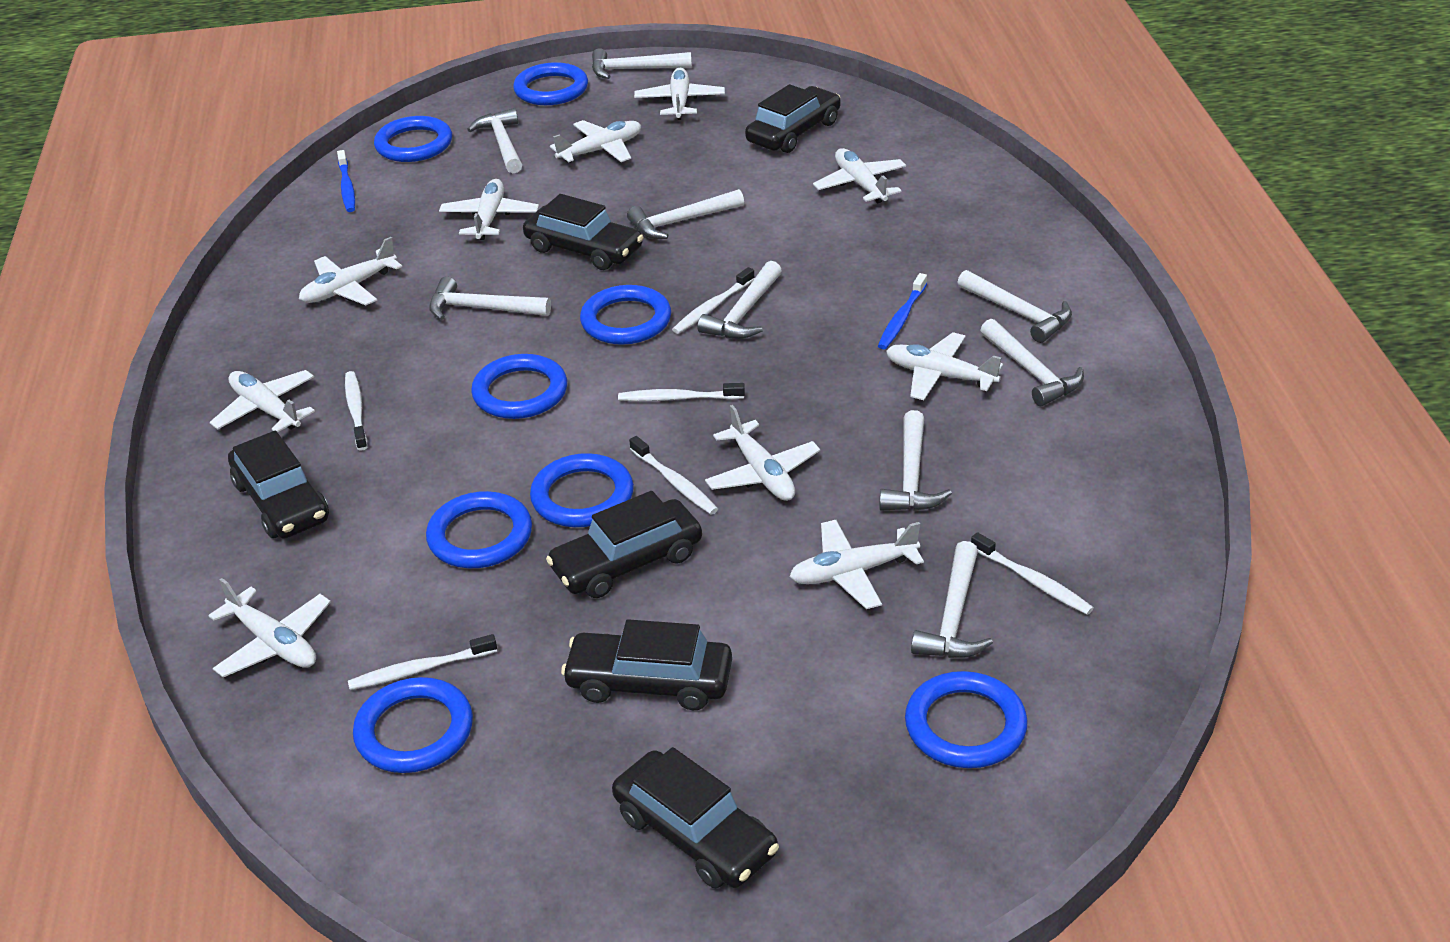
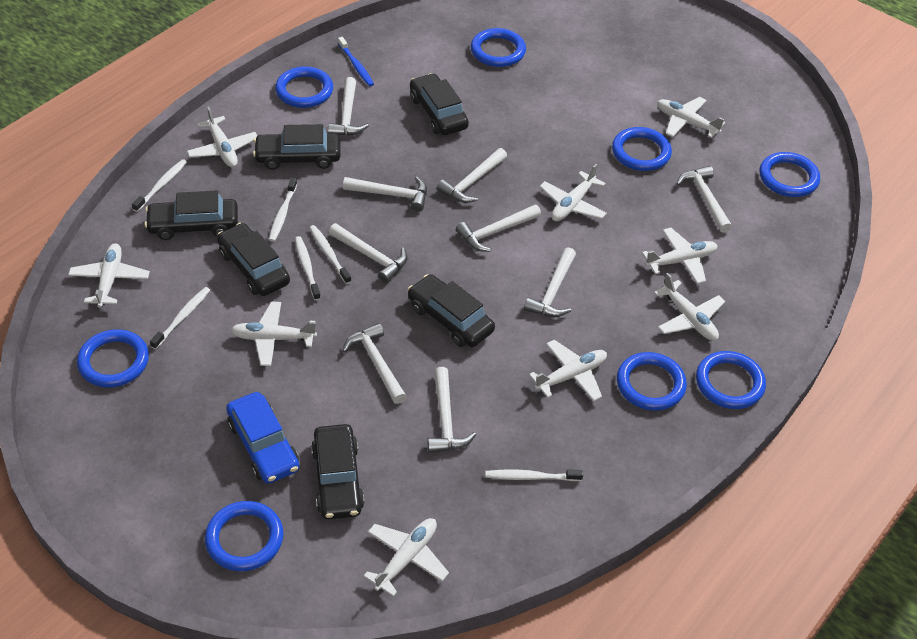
blue car: 0 -> 1
blue toothbrush: 2 -> 1
white plane: 10 -> 9

